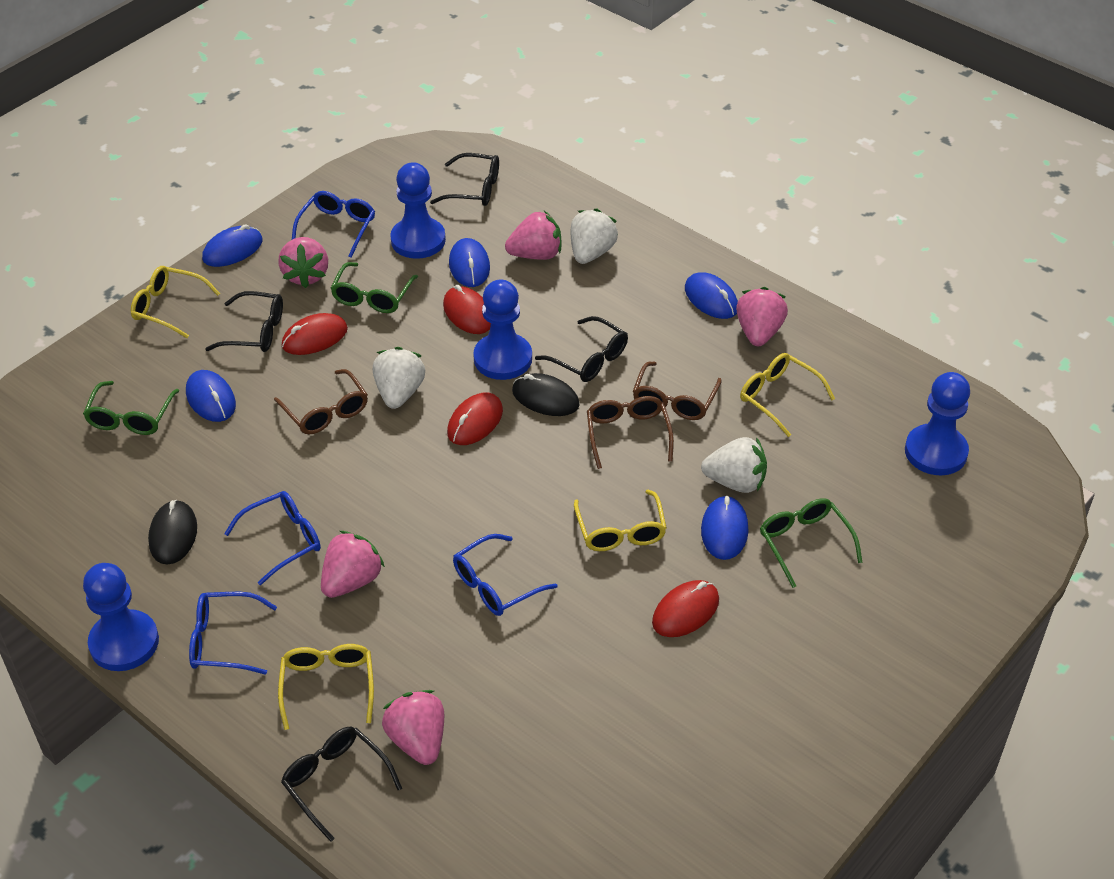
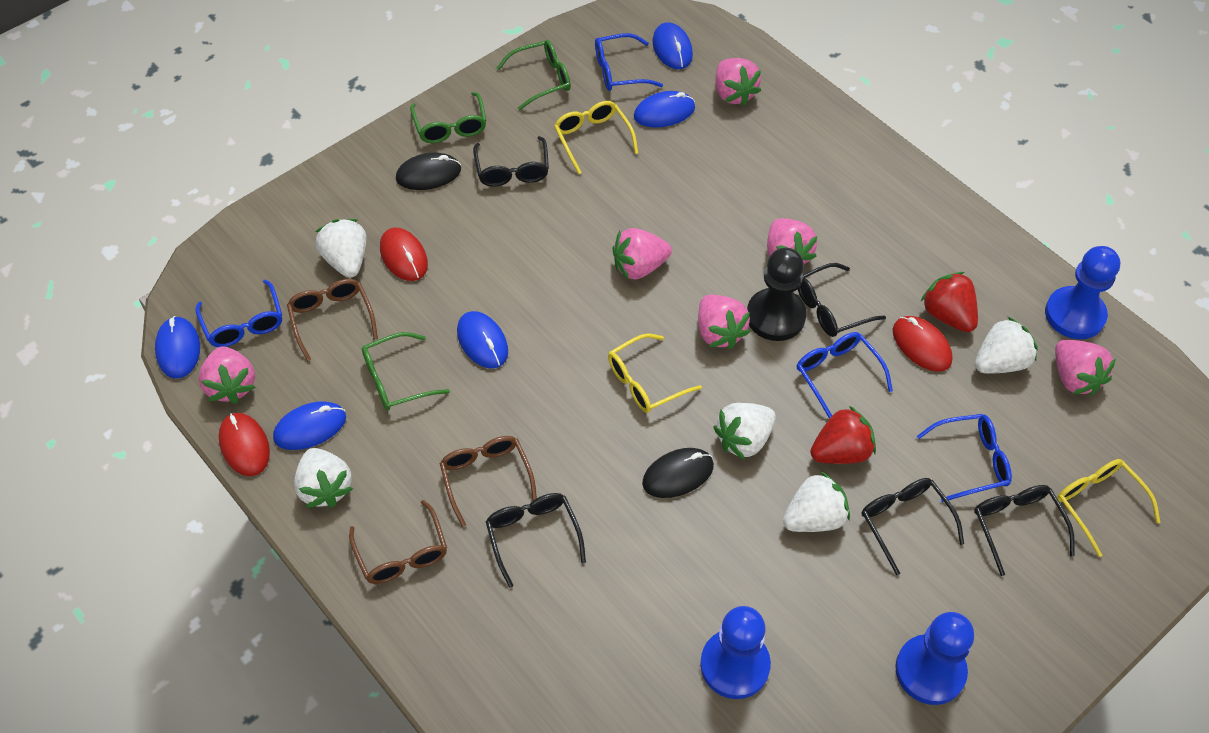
black glasses: 4 -> 5
black pawn: 0 -> 1
blue pawn: 4 -> 3
pink strawberry: 5 -> 6
red mouse: 4 -> 3
red strawberry: 0 -> 2
white strawberry: 3 -> 5
yellow glasses: 4 -> 3

